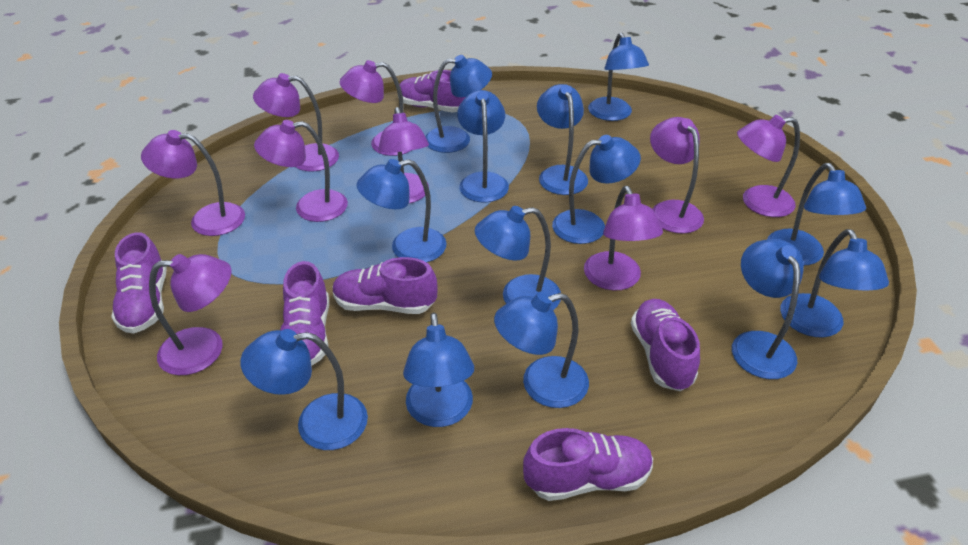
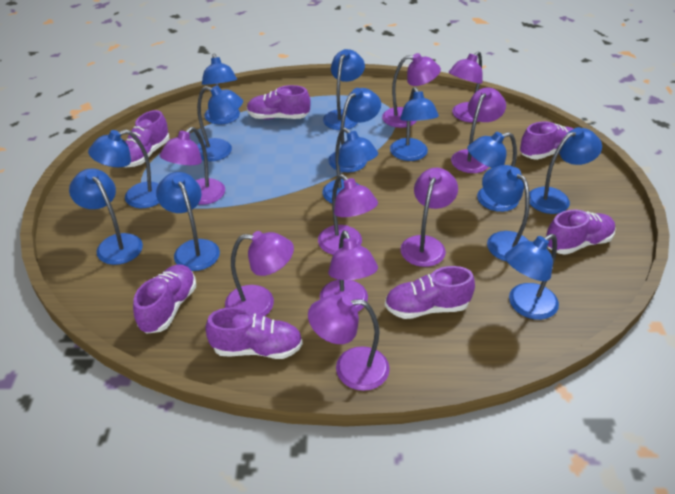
purple shoe: 6 -> 7

